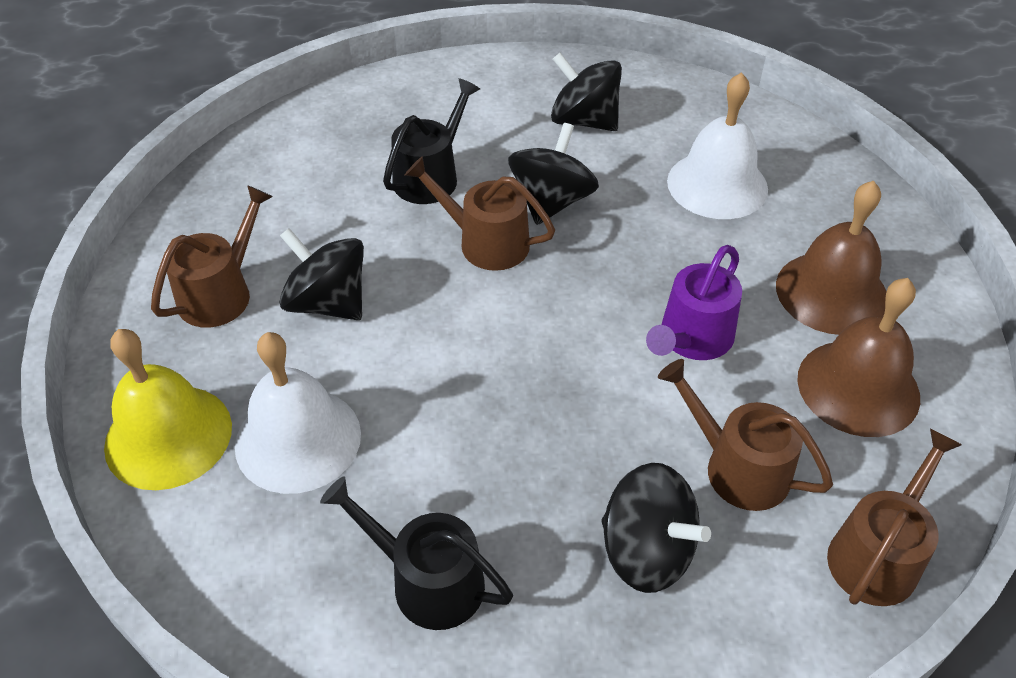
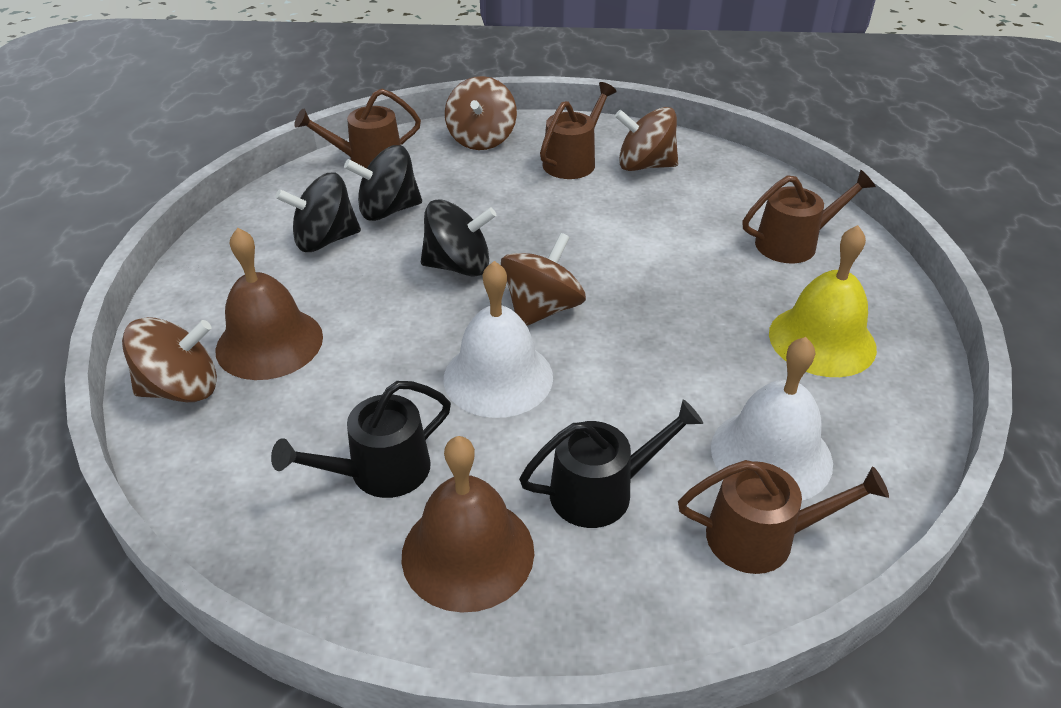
black spinning top: 4 -> 3
brown spinning top: 0 -> 4
purple watering can: 1 -> 0

